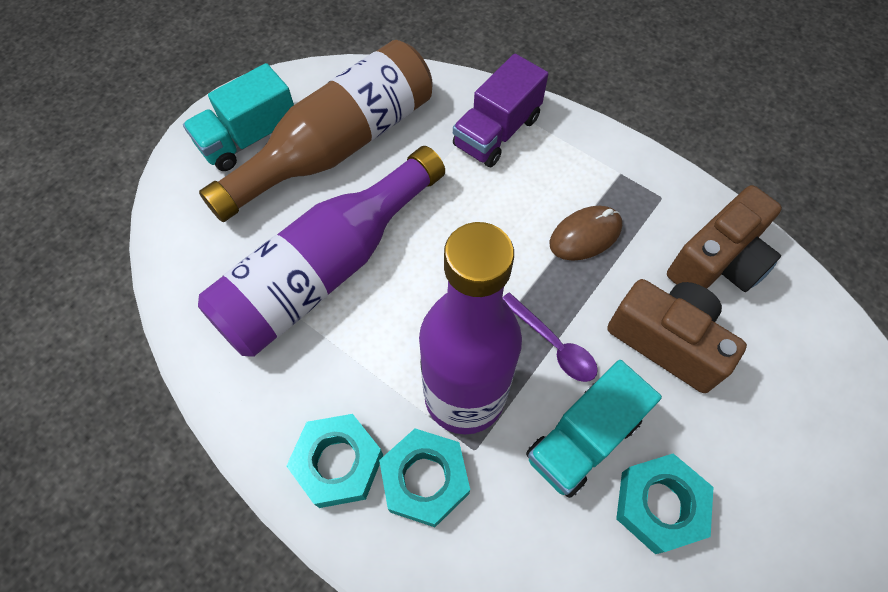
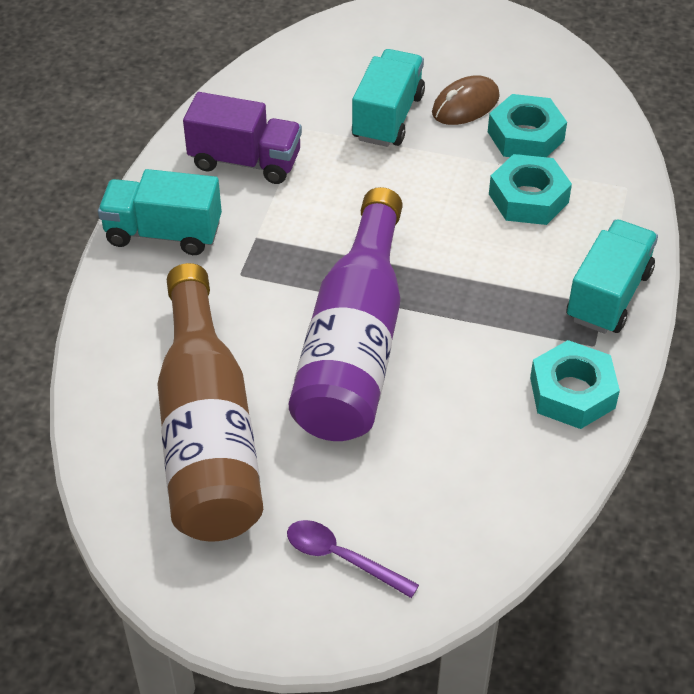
brown camera: 2 -> 0
purple bottle: 2 -> 1
turquoise truck: 2 -> 3

